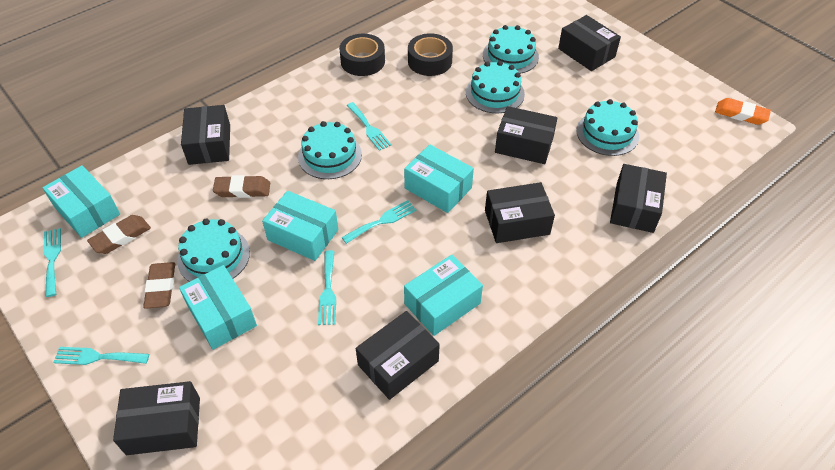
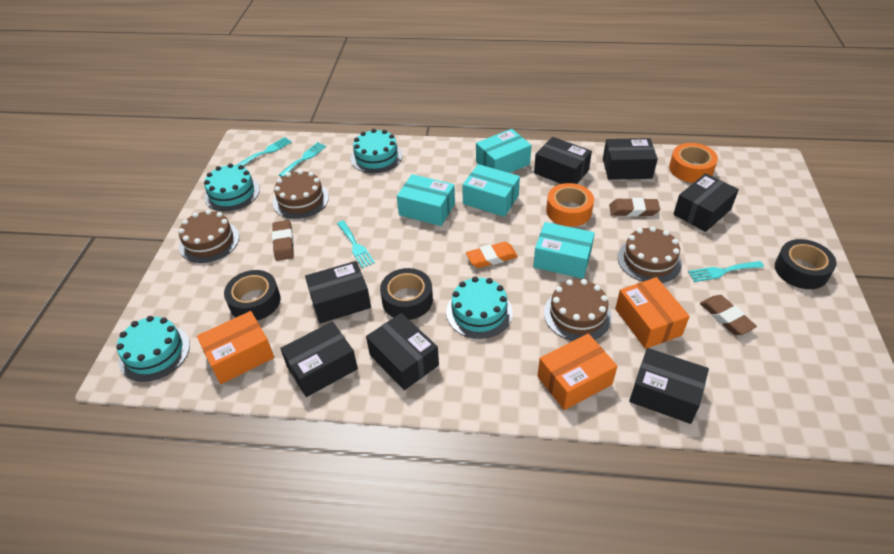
black tape: 2 -> 3
brown cake: 0 -> 4
orange box: 0 -> 3
orange tape: 0 -> 2
turquoise box: 5 -> 4
turquoise cake: 5 -> 4
turquoise fork: 5 -> 4

